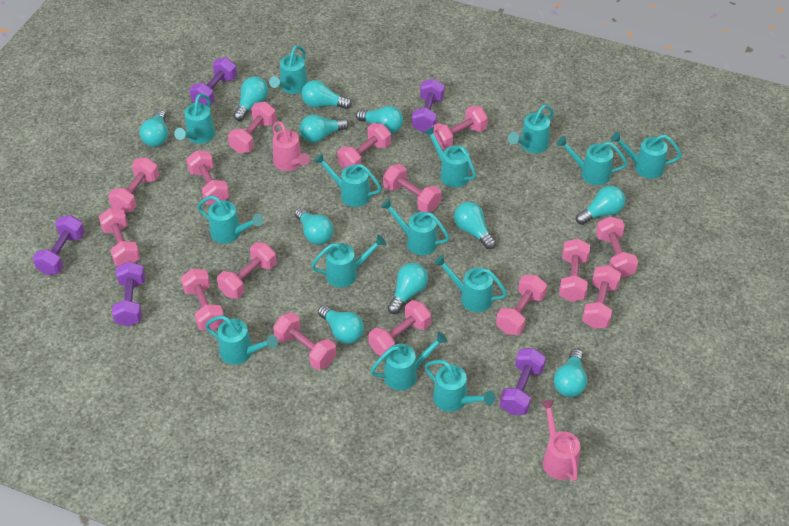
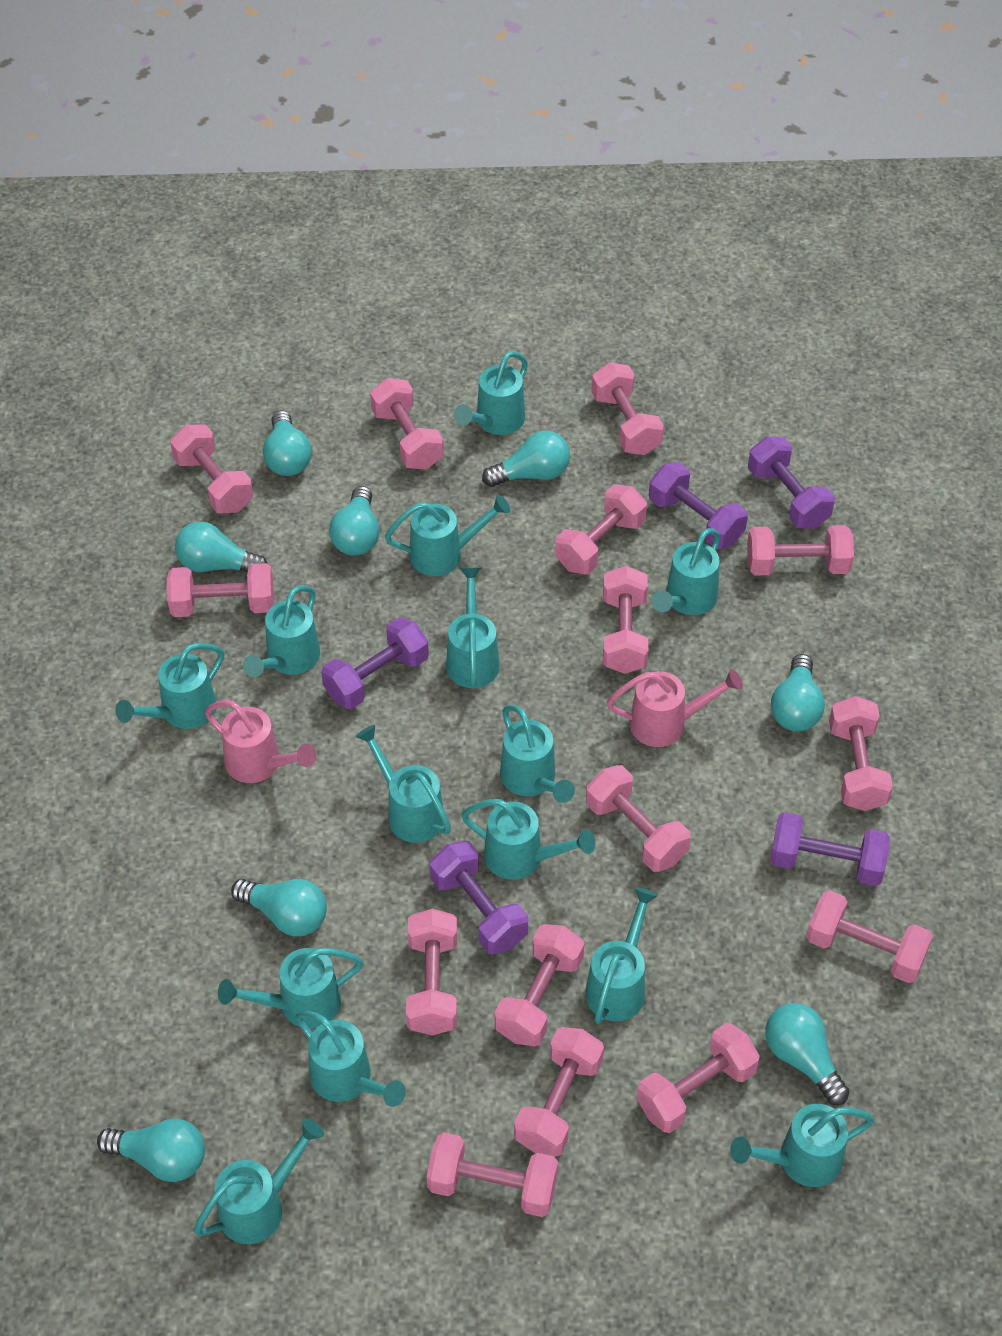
turquoise light bulb: 11 -> 8

